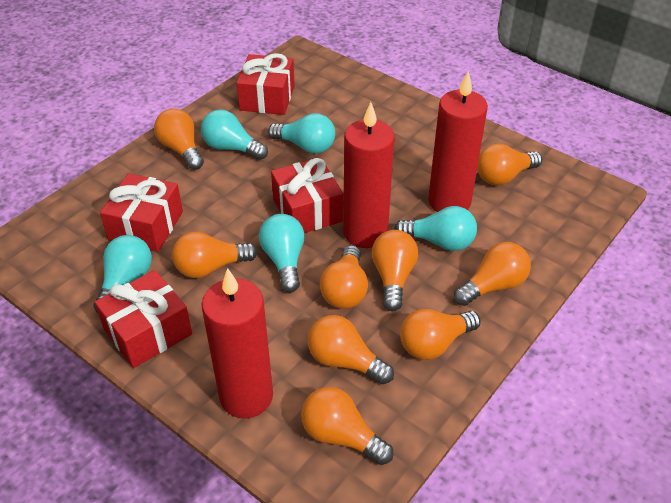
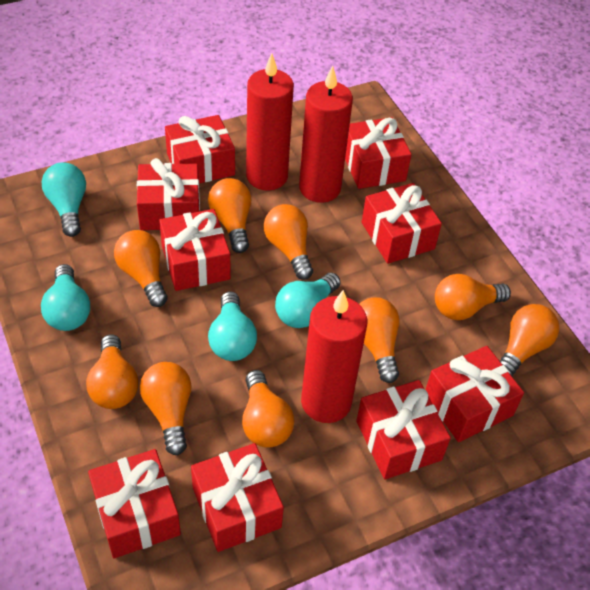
red gift: 4 -> 9
turquoise light bulb: 5 -> 4

